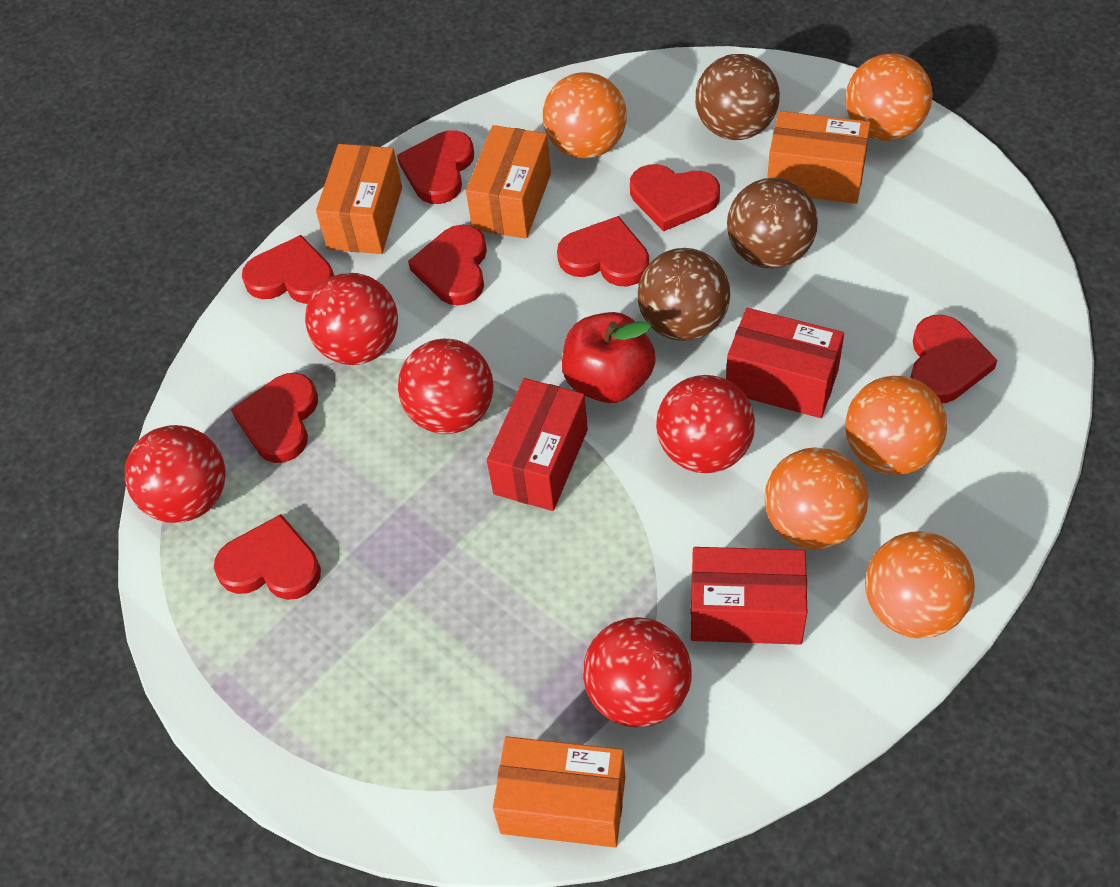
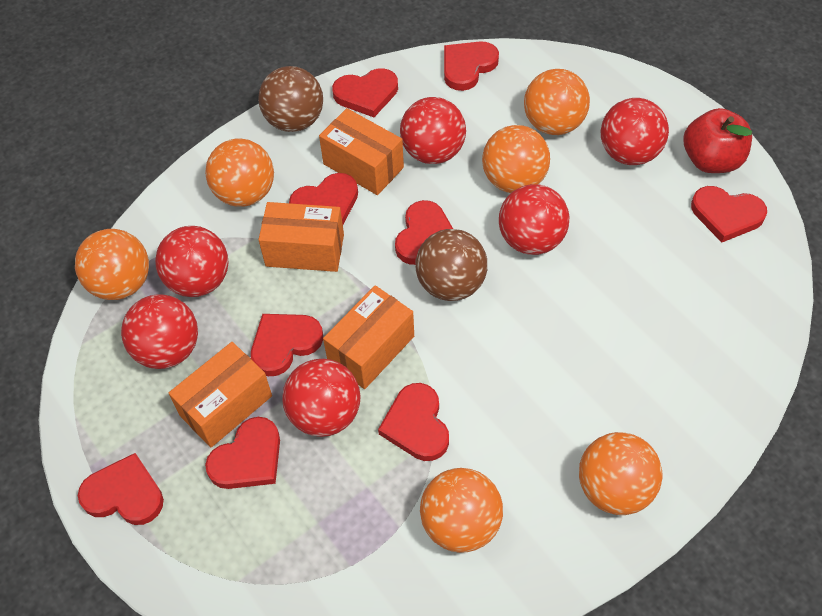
brown ball: 3 -> 2
orange ball: 5 -> 6
red ball: 5 -> 6
red box: 3 -> 0
red heart: 8 -> 9

